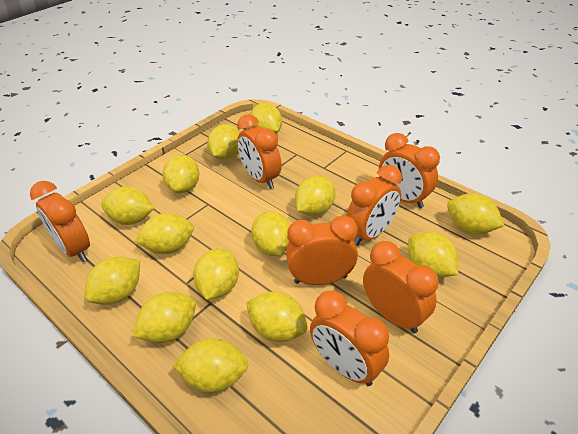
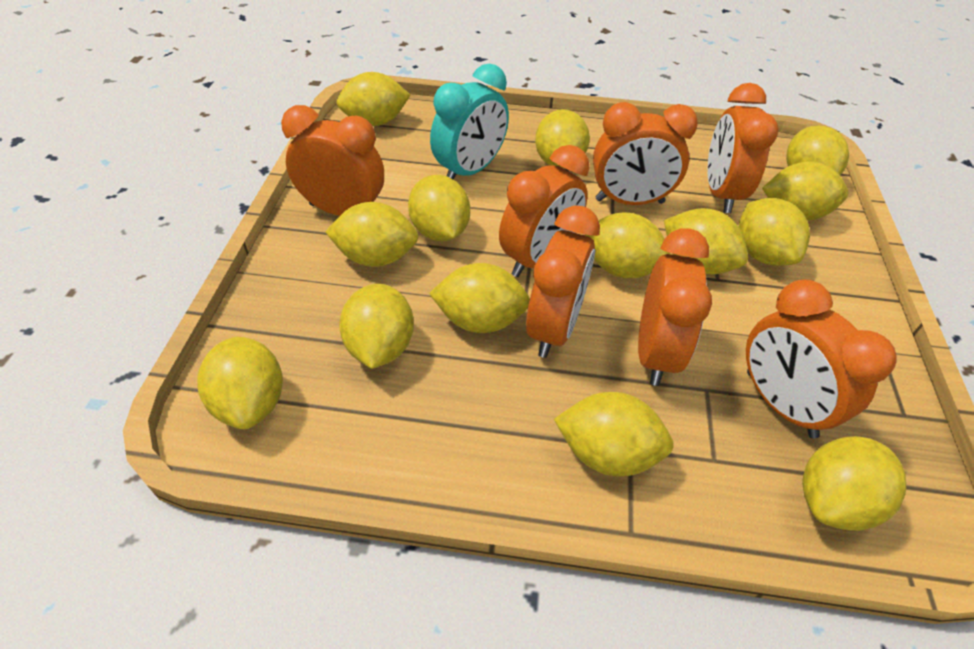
turquoise clock: 0 -> 1

